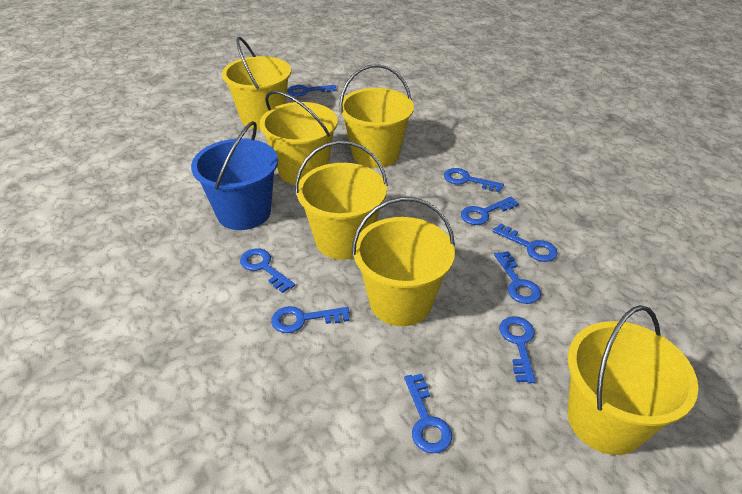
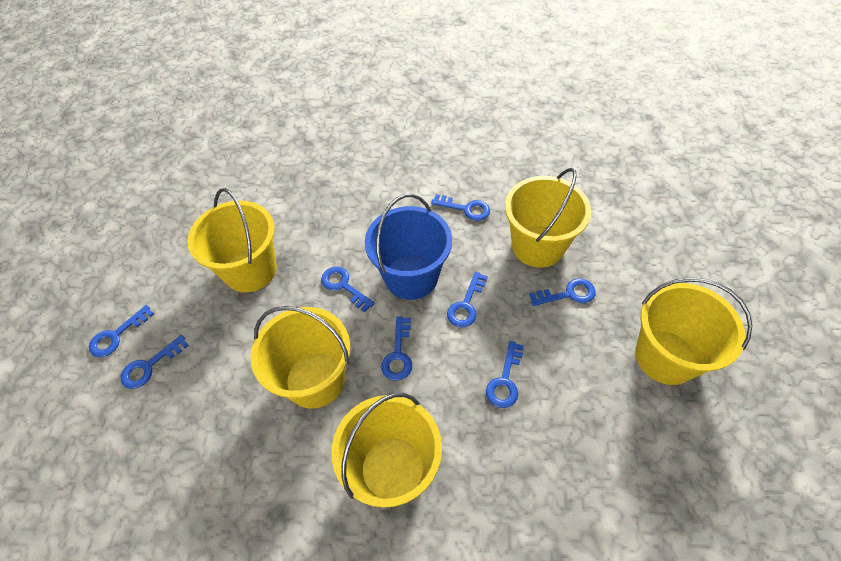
blue key: 9 -> 8
yellow bucket: 6 -> 5

